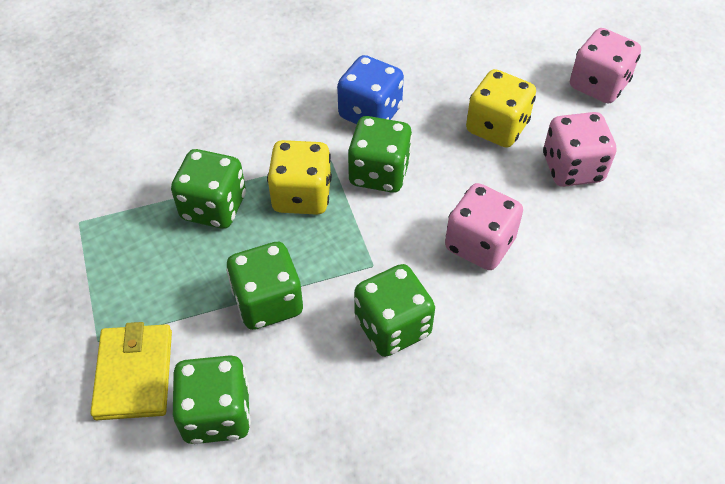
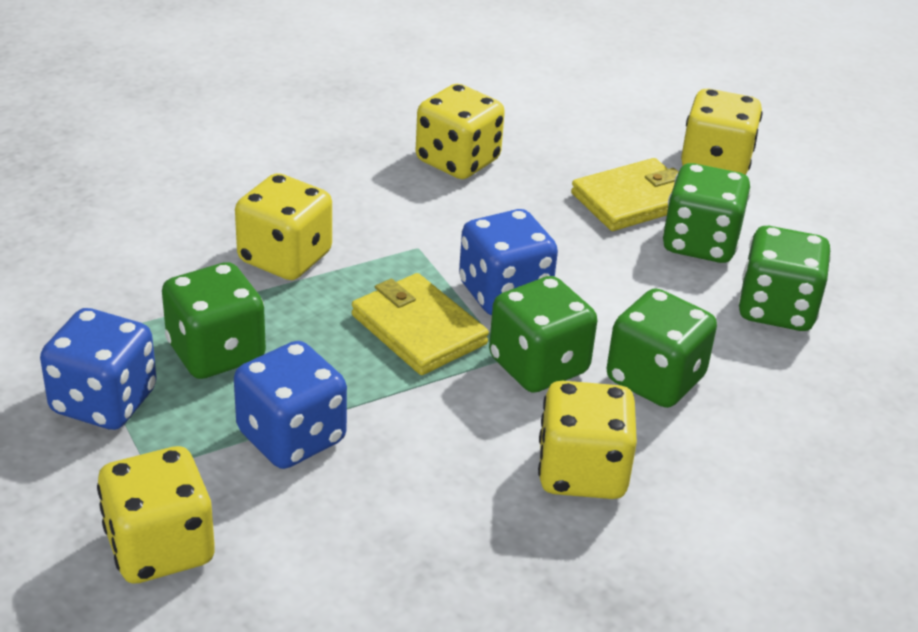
blue dice: 1 -> 3
pink dice: 3 -> 0
yellow dice: 2 -> 5
yellow wallet: 1 -> 2

